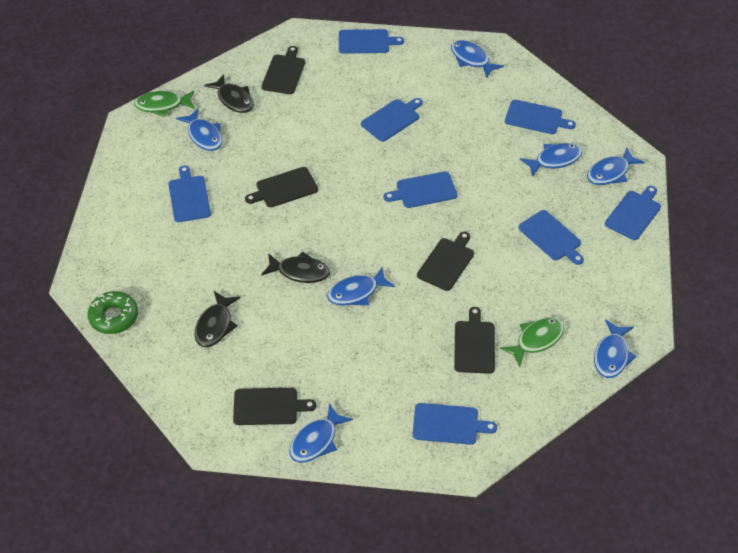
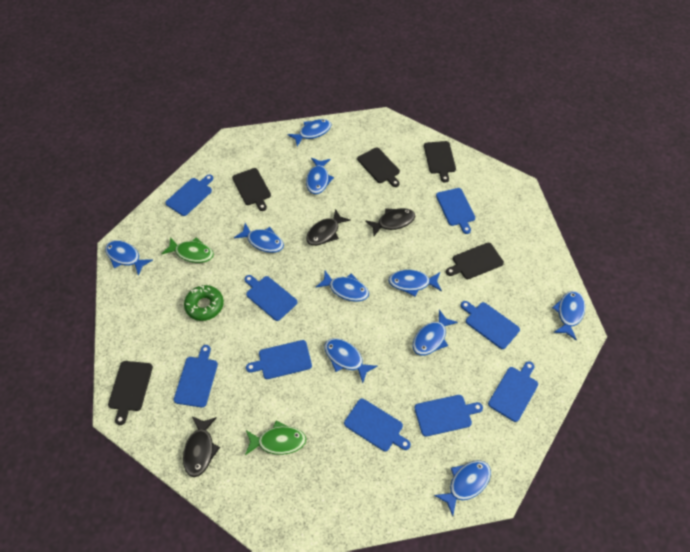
blue cutting board: 8 -> 9
blue fish: 7 -> 10

